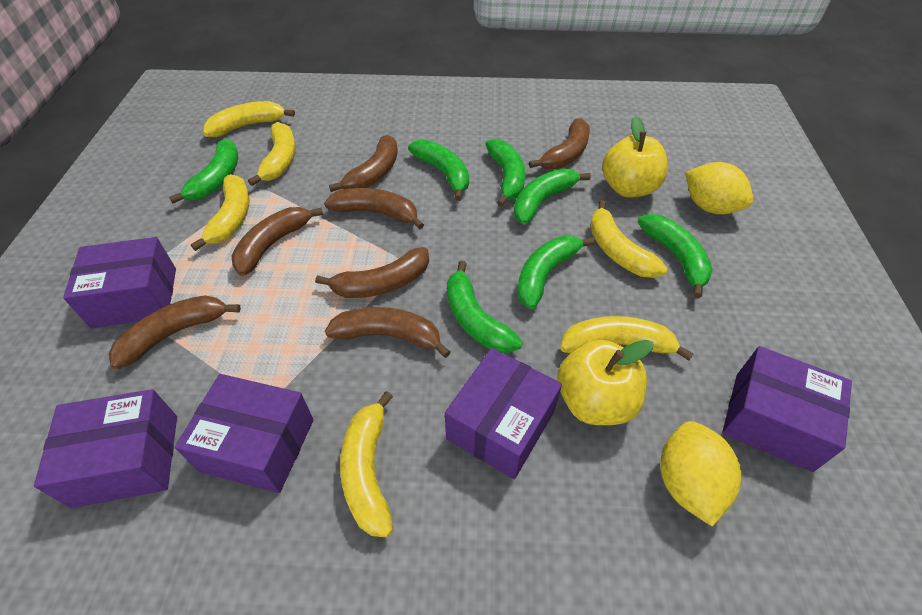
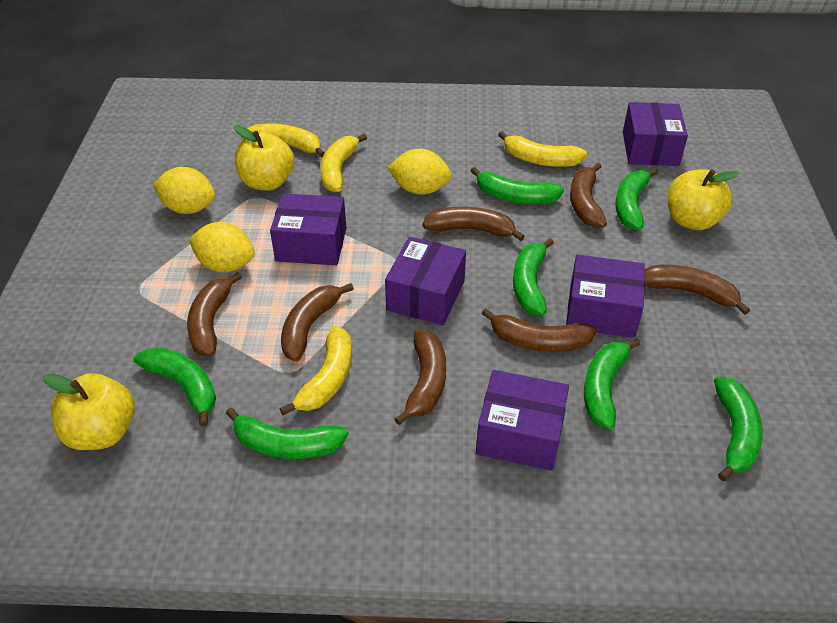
yellow apple: 2 -> 3
yellow banana: 6 -> 4
yellow lemon: 2 -> 3

